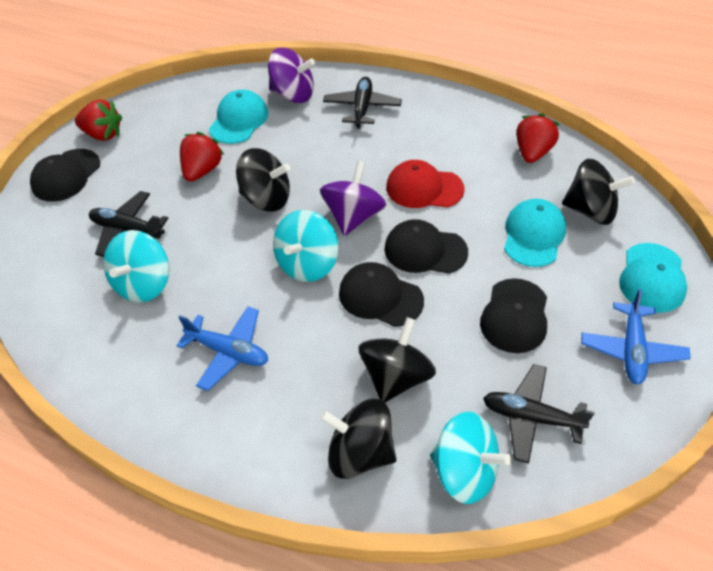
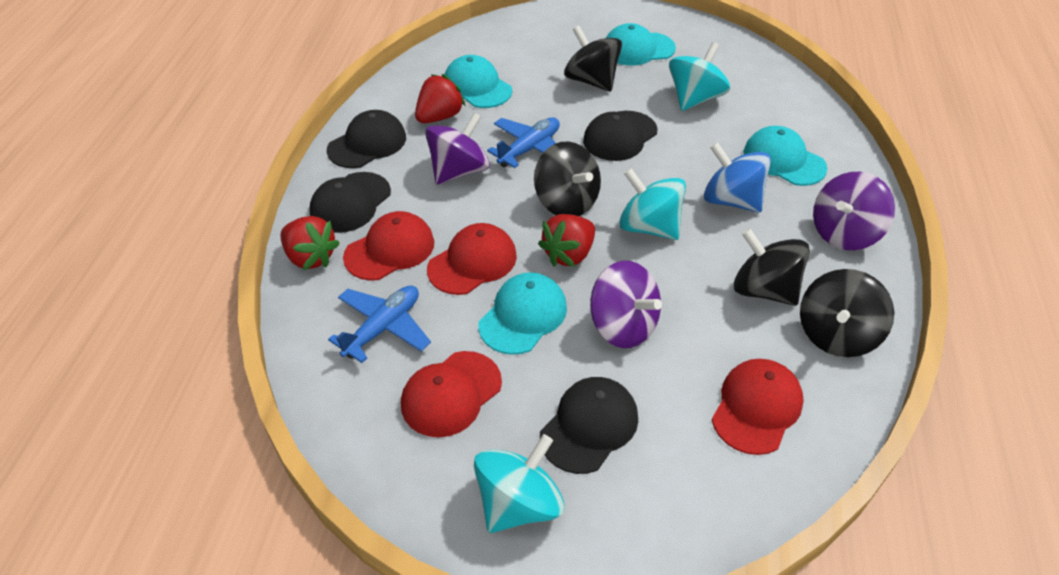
black plane: 3 -> 0
blue spinning top: 0 -> 1
purple spinning top: 2 -> 3
red cap: 1 -> 4
turquoise cap: 3 -> 4

